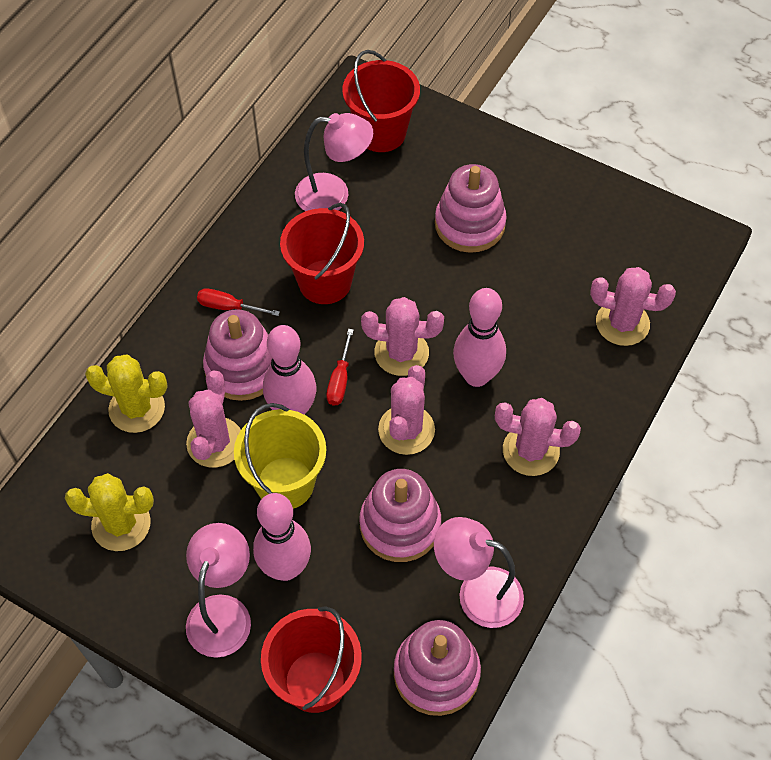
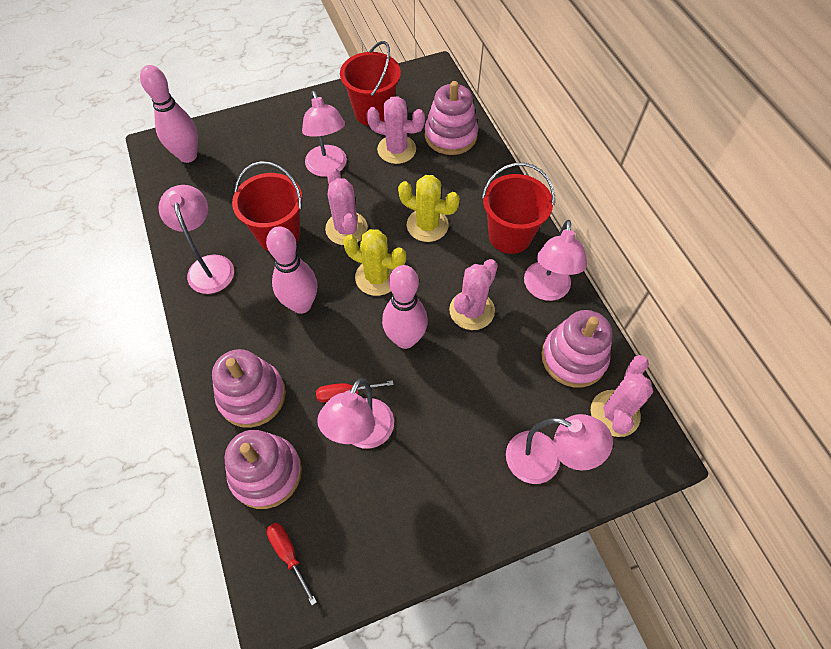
pink cactus: 5 -> 4
pink lamp: 3 -> 5
yellow bucket: 1 -> 0

